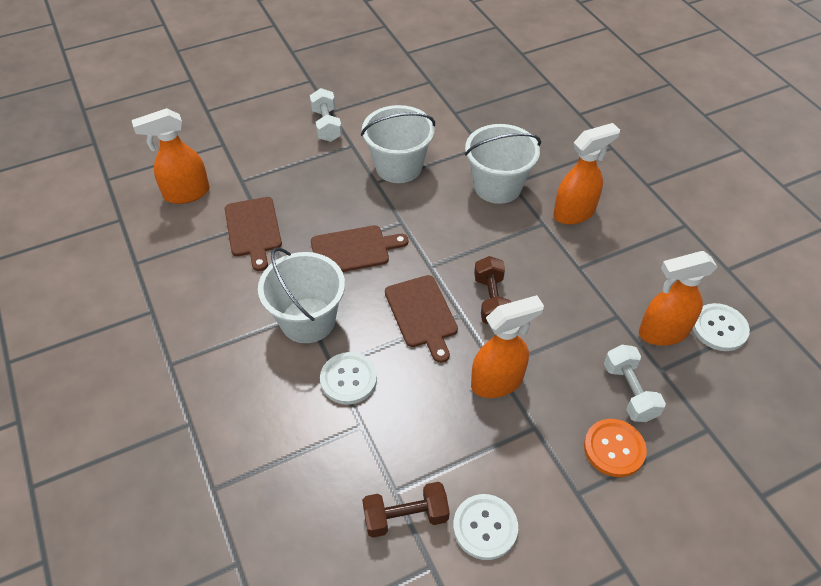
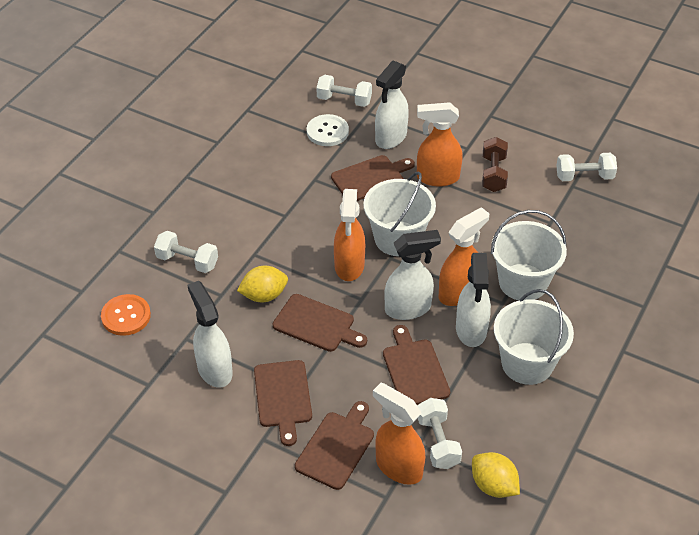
brown cutting board: 3 -> 5
brown dumbbell: 2 -> 1
white button: 3 -> 1
white dumbbell: 2 -> 4
white spray bottle: 0 -> 4
yellow lemon: 0 -> 2

